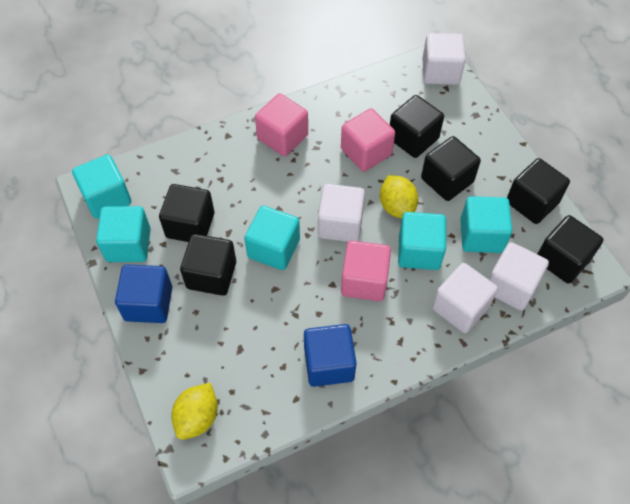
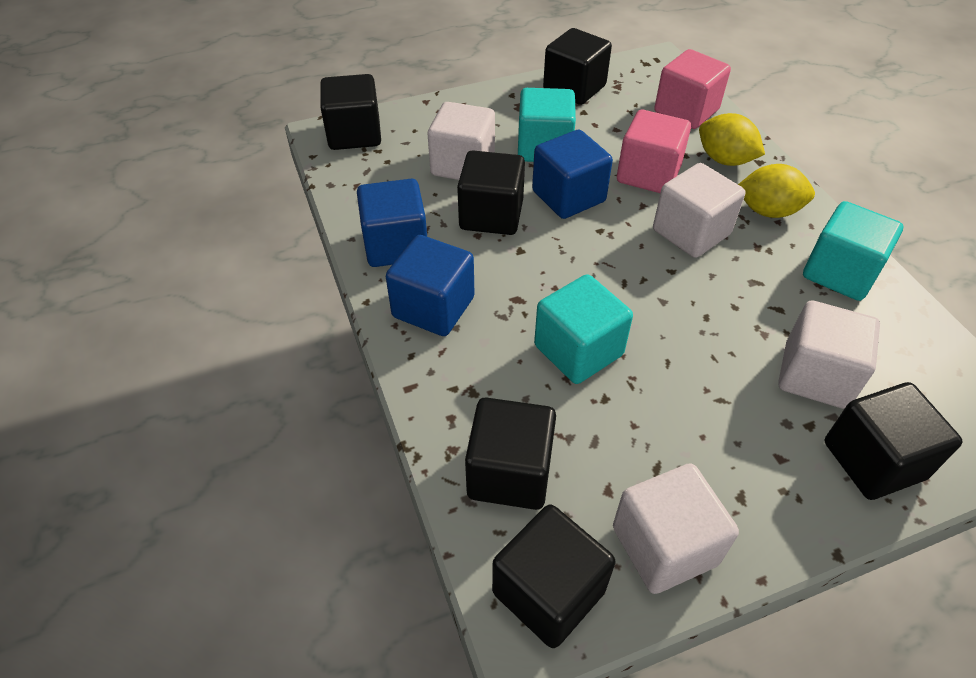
blue cube: 2 -> 3
pink cube: 3 -> 2
turquoise cube: 5 -> 3

